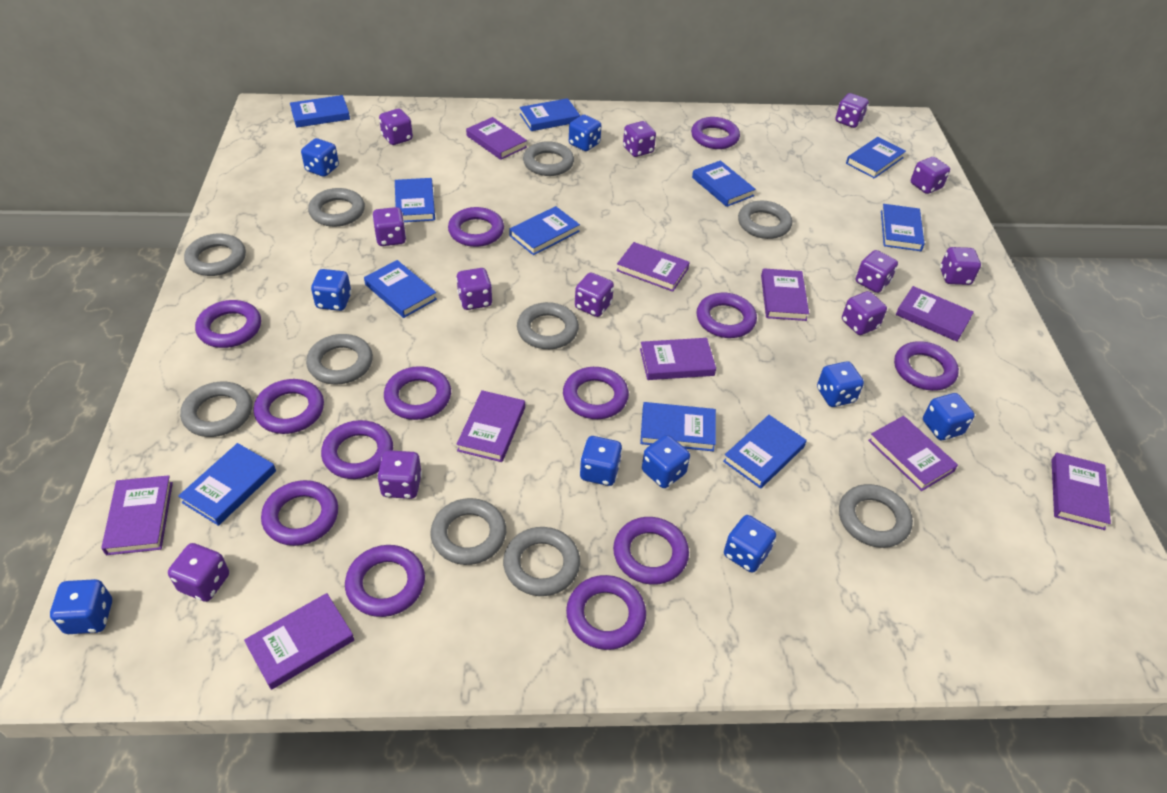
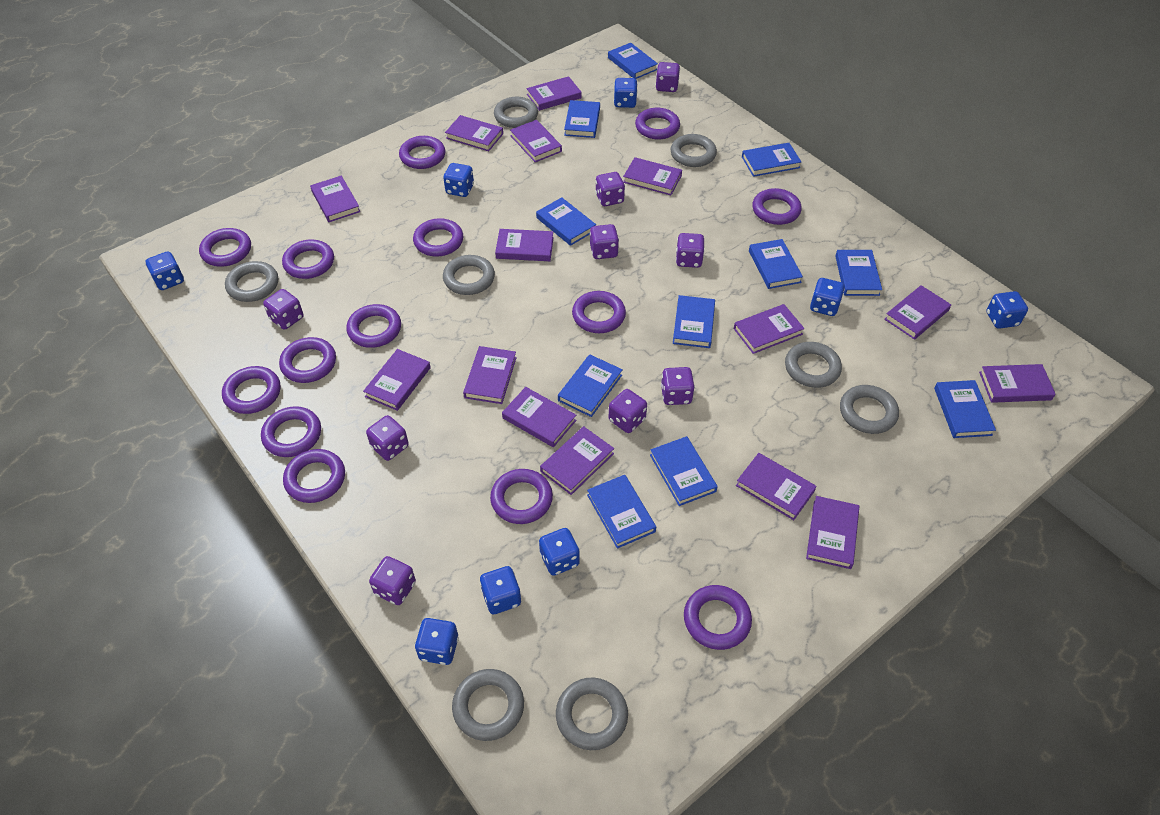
blue dice: 9 -> 8
grey ring: 10 -> 8
purple book: 10 -> 15
purple dice: 12 -> 9
purple ring: 13 -> 14

